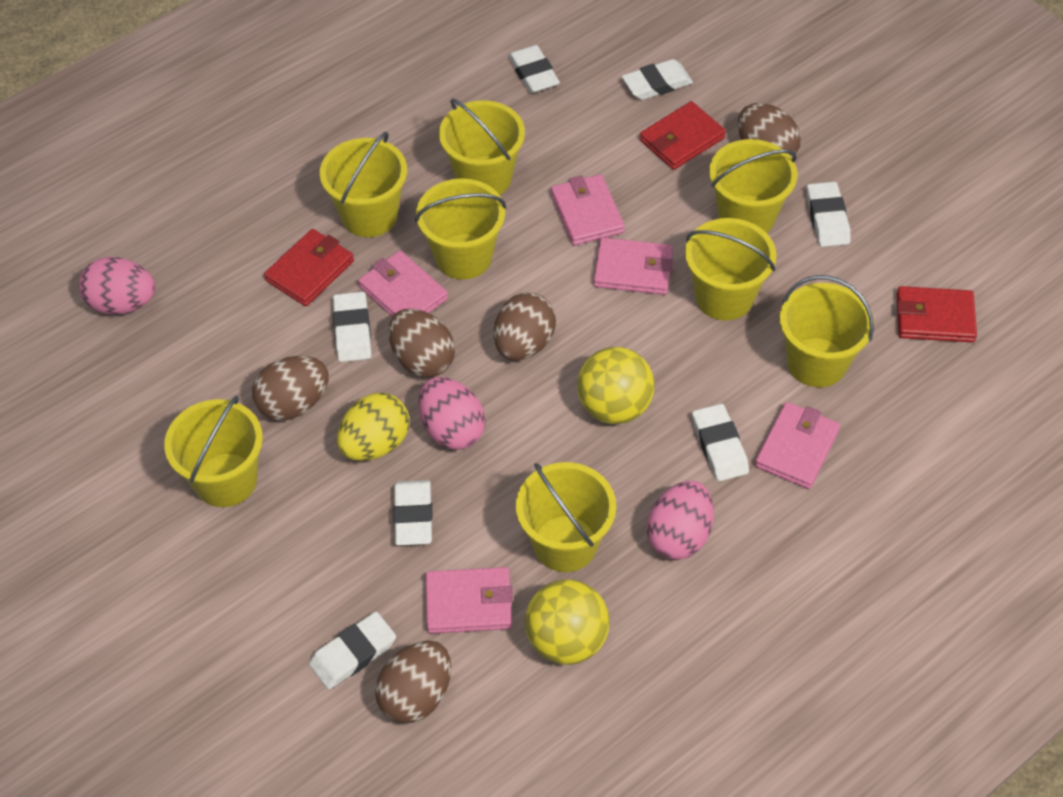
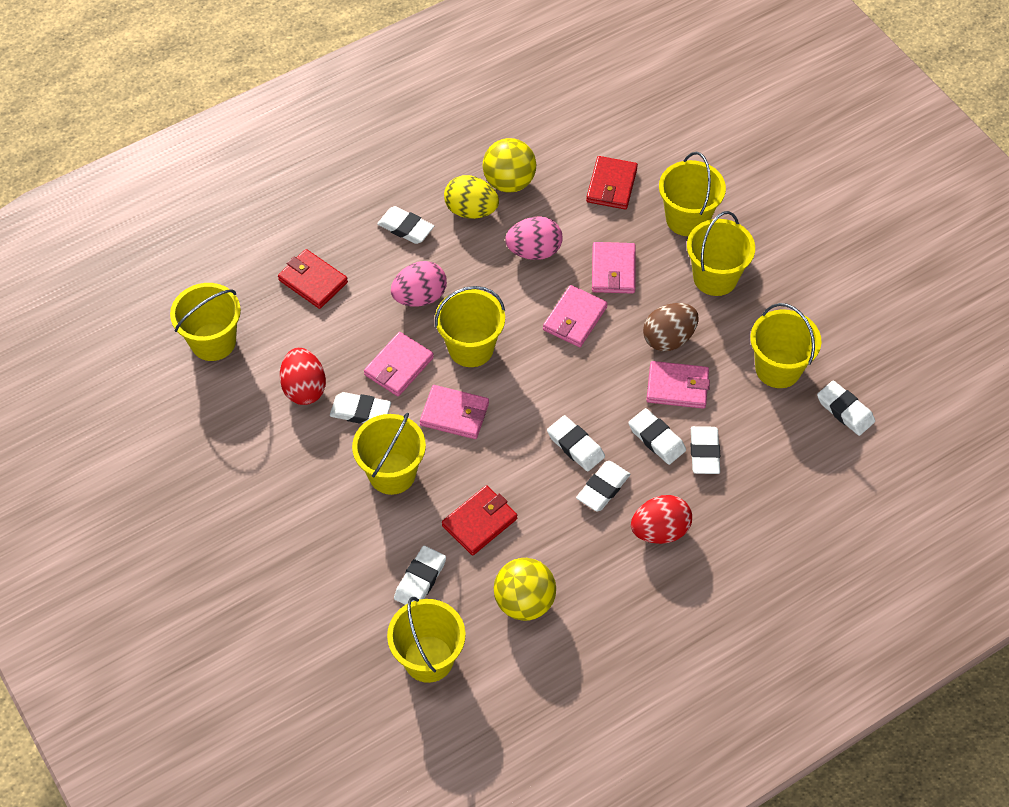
brown egg: 5 -> 1
pink egg: 3 -> 2
red egg: 0 -> 2
white eraser: 7 -> 8
yellow bucket: 8 -> 7

